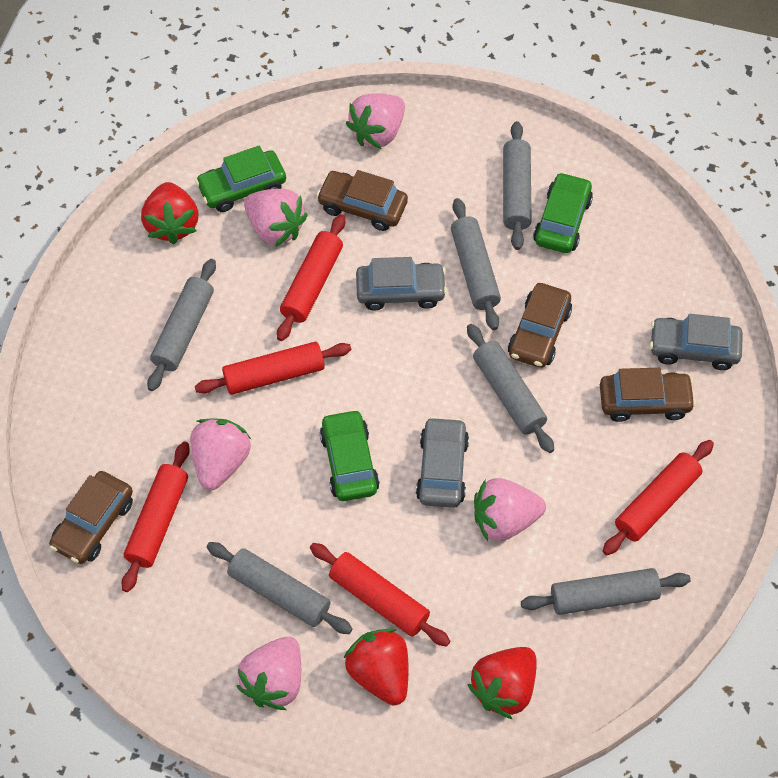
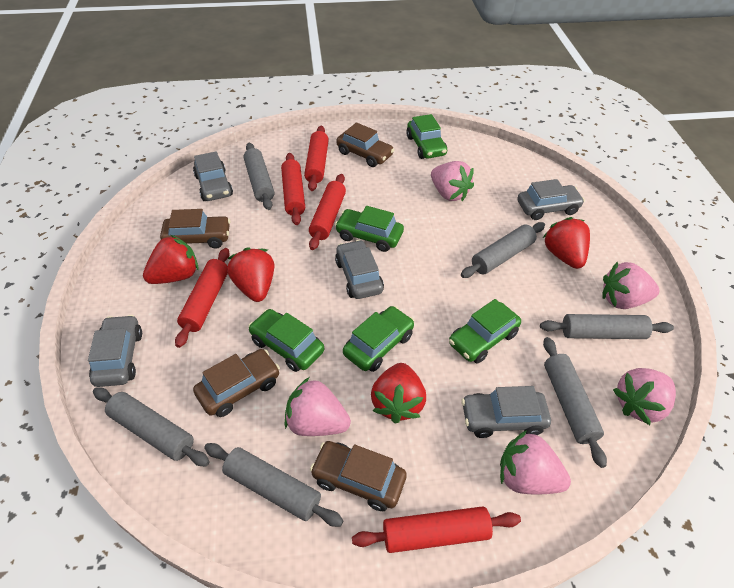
green car: 3 -> 5
grey car: 3 -> 5
red strawberry: 3 -> 4

